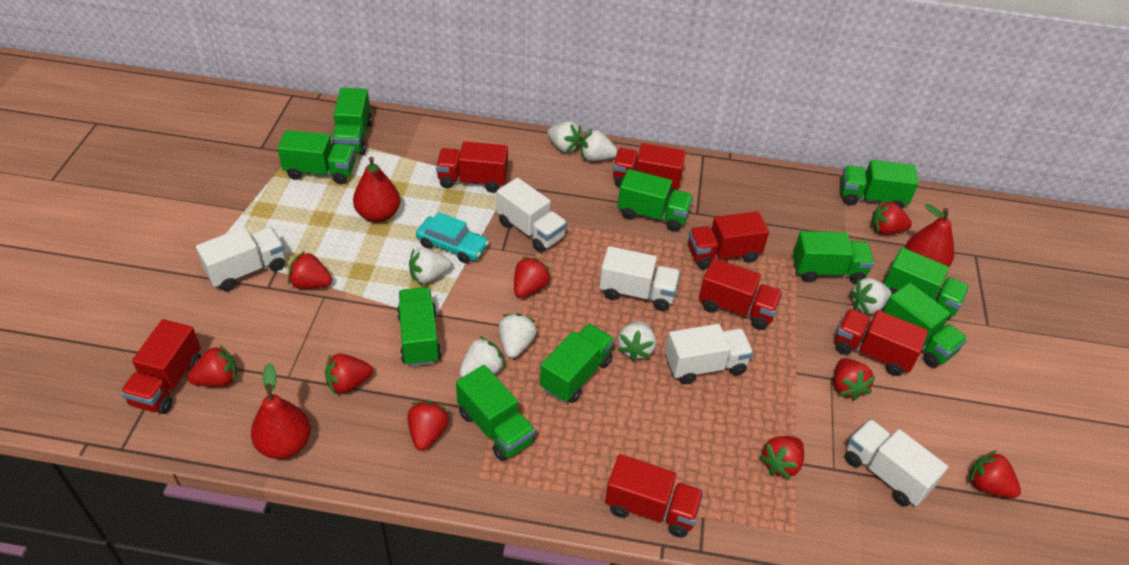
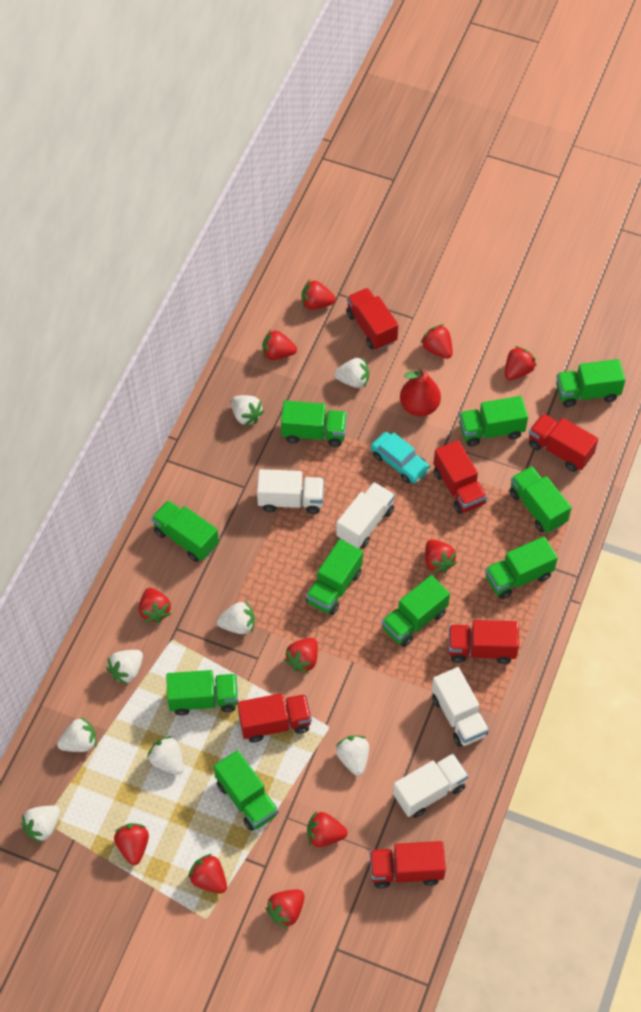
red pear: 3 -> 1
red strawberry: 9 -> 11
red truck: 7 -> 6
white strawberry: 7 -> 8
white truck: 5 -> 4

